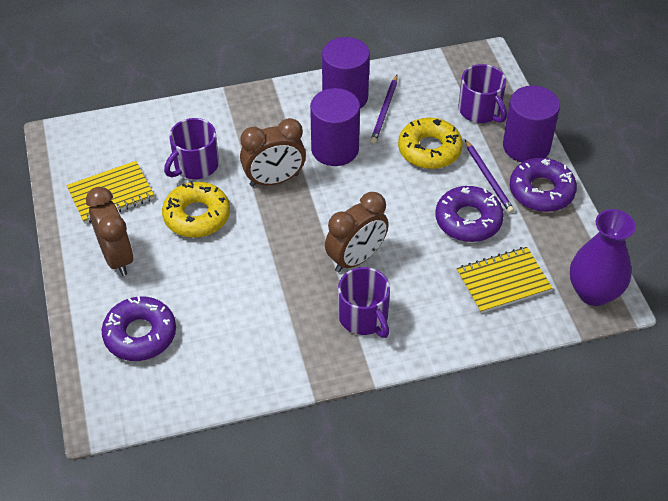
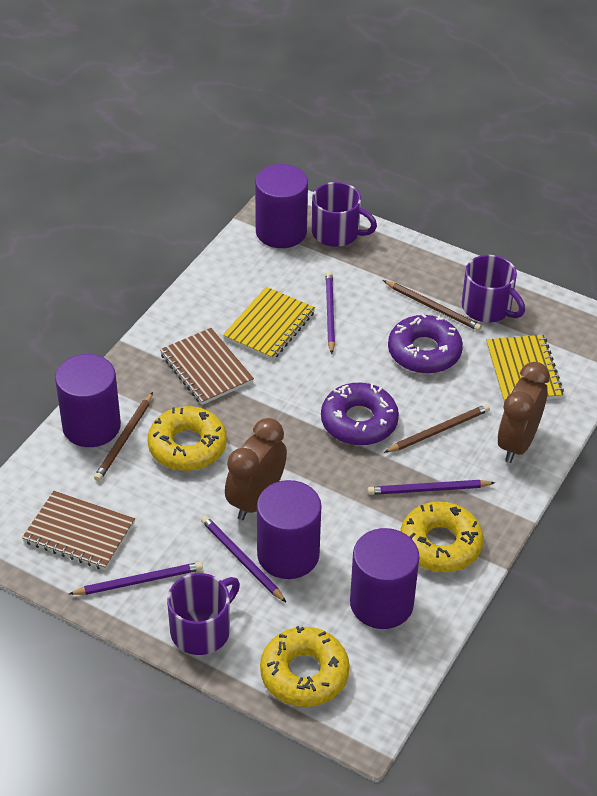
brown clock: 3 -> 2
brown notebook: 0 -> 2
brown pencil: 0 -> 3
purple cylinder: 3 -> 4
purple donut: 3 -> 2
purple pencil: 2 -> 4
purple vase: 1 -> 0
yellow donut: 2 -> 3

